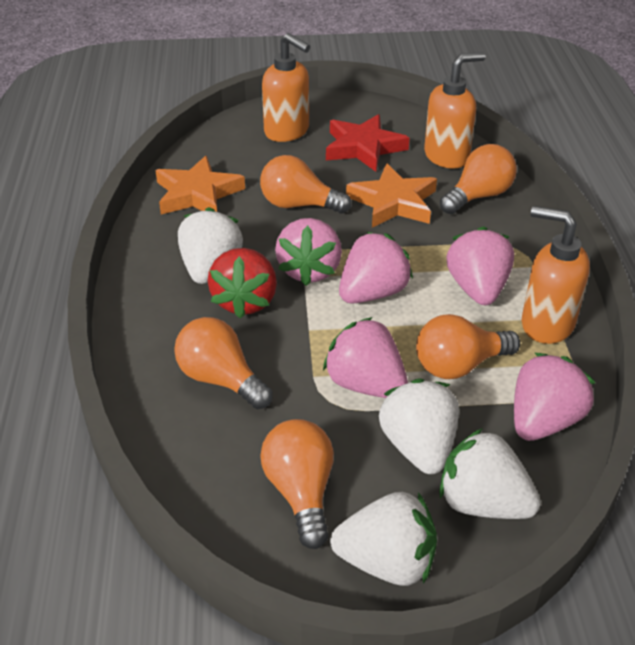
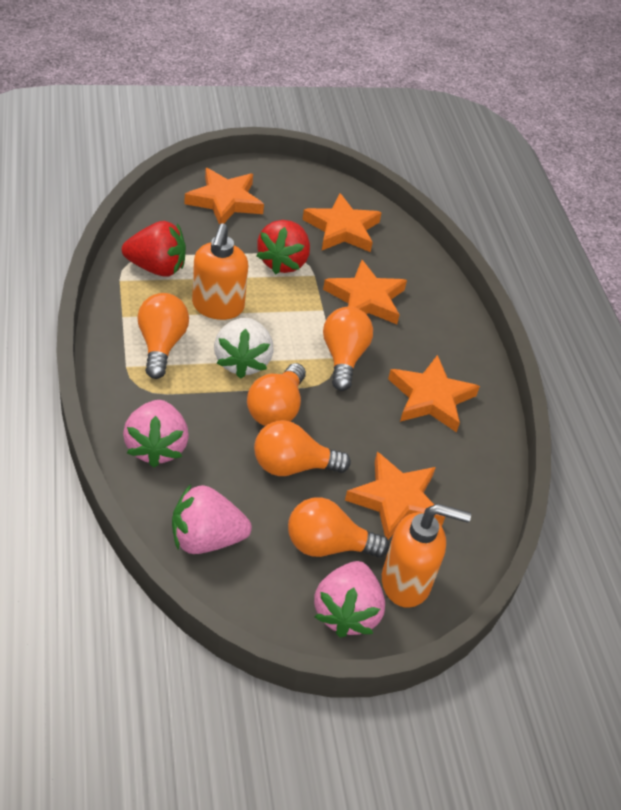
orange soap dispenser: 3 -> 2
orange star: 2 -> 5
pink strawberry: 5 -> 3
red star: 1 -> 0
red strawberry: 1 -> 2
white strawberry: 4 -> 1

